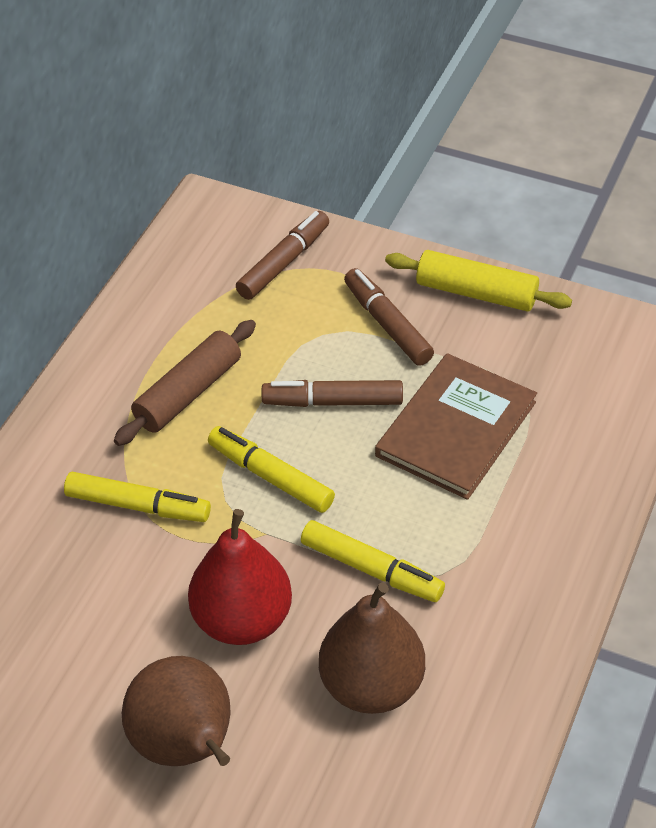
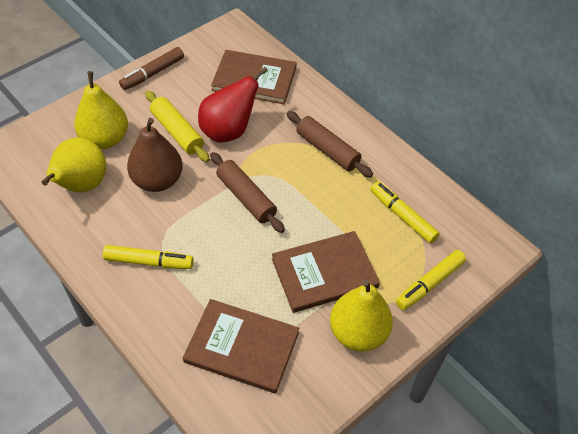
brown book: 1 -> 3
brown marker: 3 -> 1
brown pear: 2 -> 1
brown rolling pin: 1 -> 2
yellow pear: 0 -> 3

